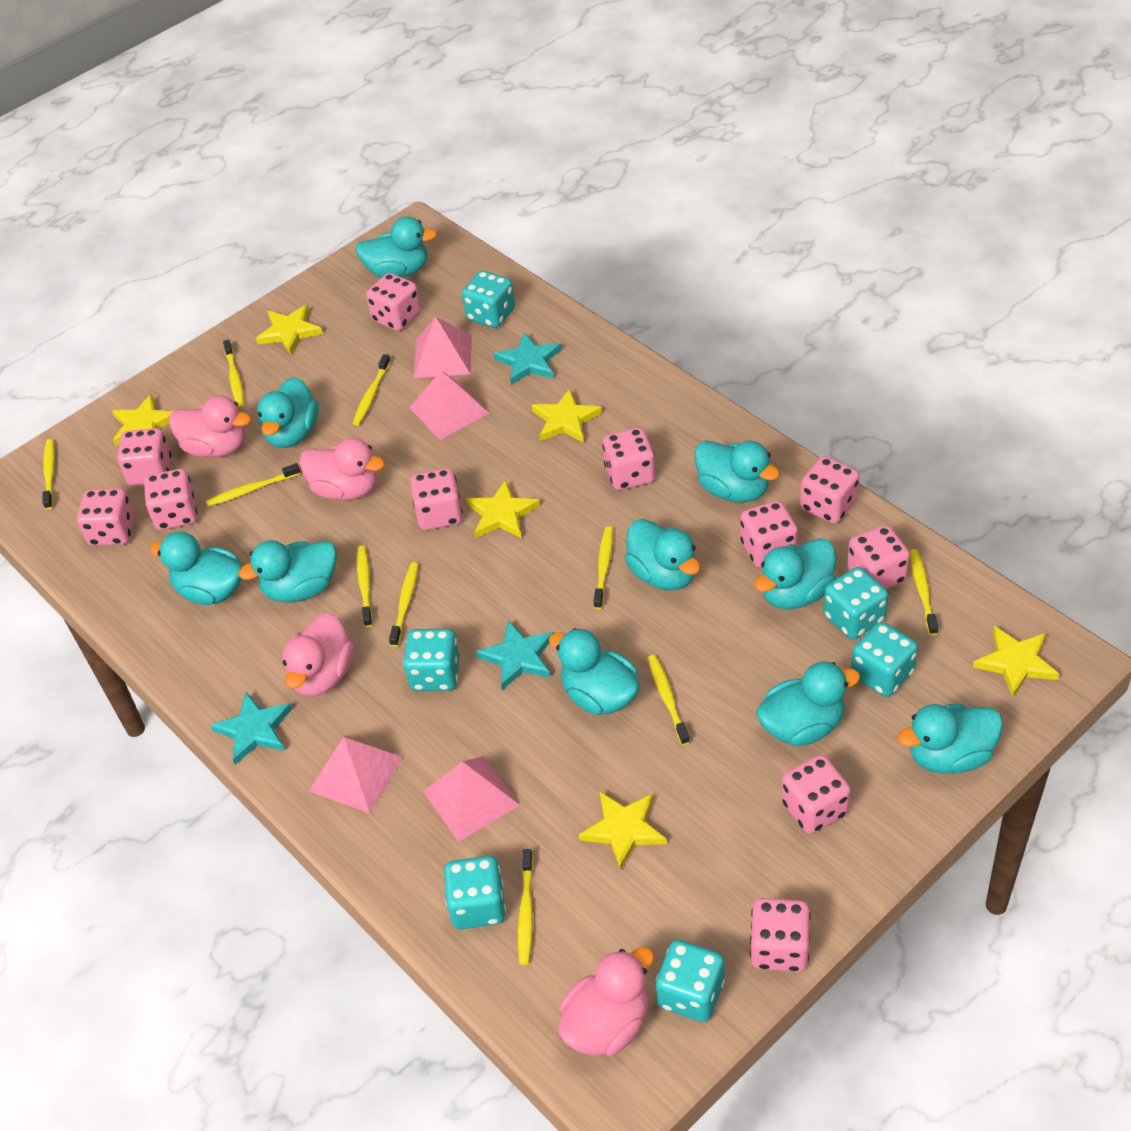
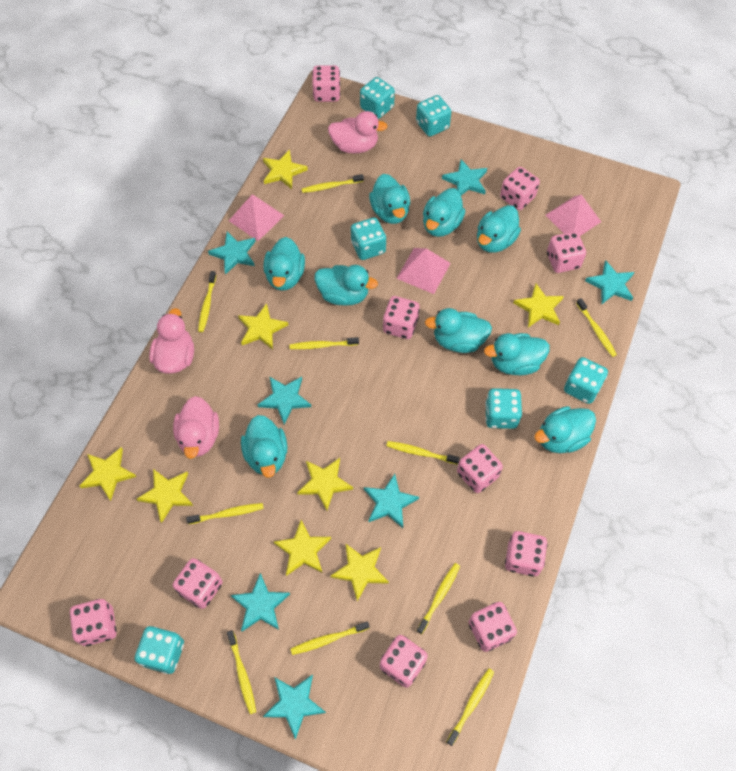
pink dice: 11 -> 10
pink duck: 4 -> 3
pink pyramid: 4 -> 3
turquoise duck: 10 -> 9
turquoise star: 3 -> 7
yellow star: 6 -> 8

